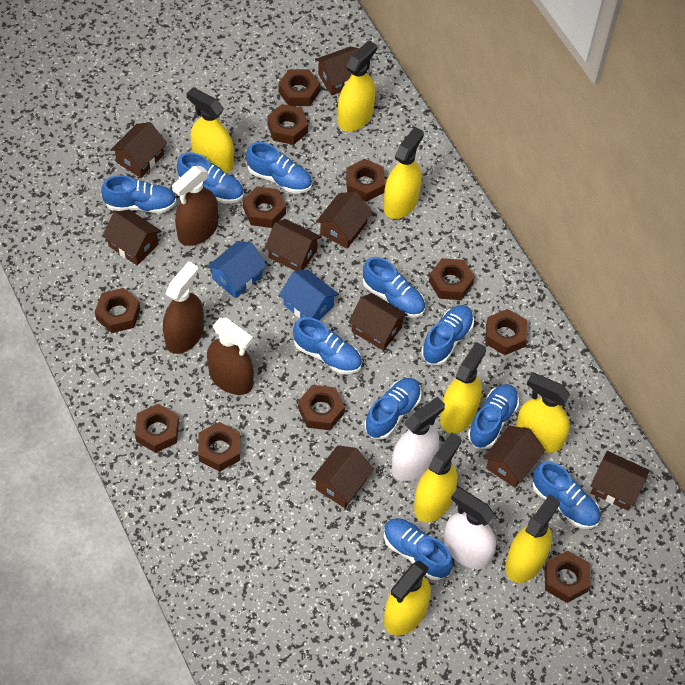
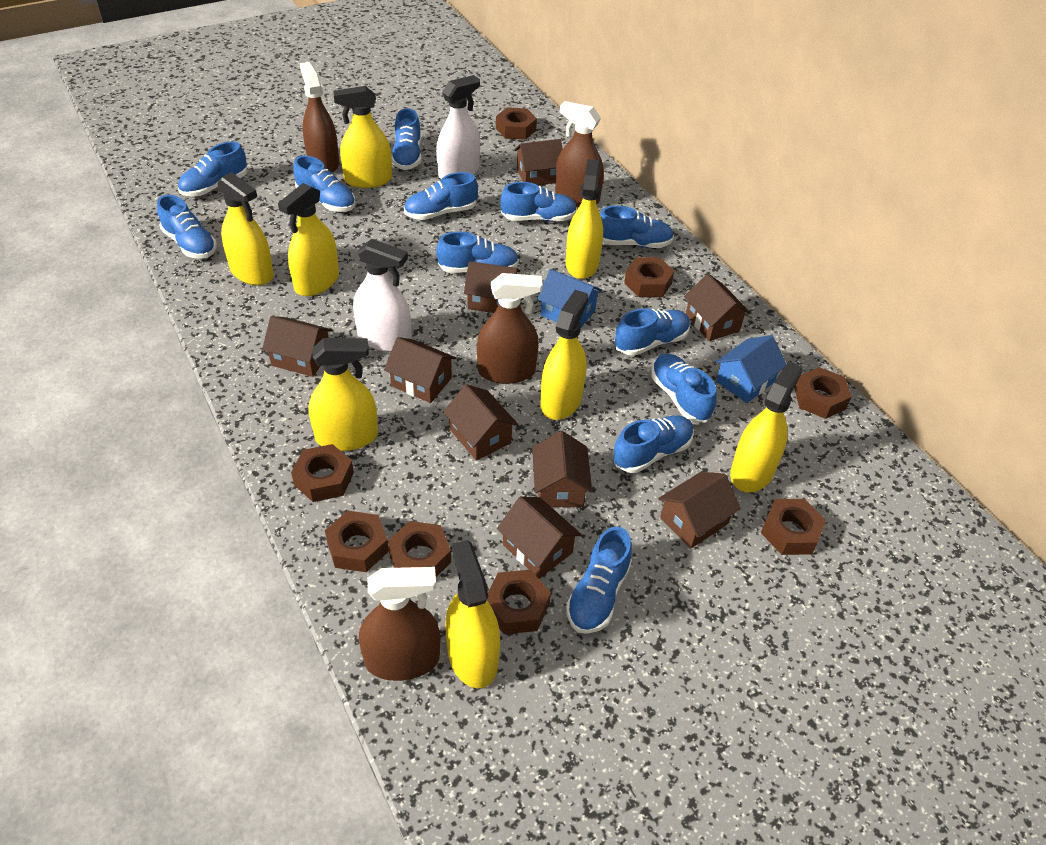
blue shoe: 10 -> 12
brown nut: 11 -> 8
brown spray bottle: 3 -> 4

